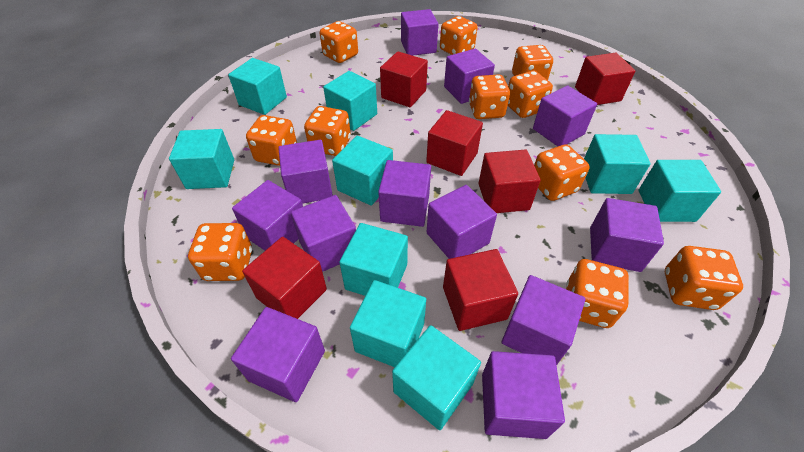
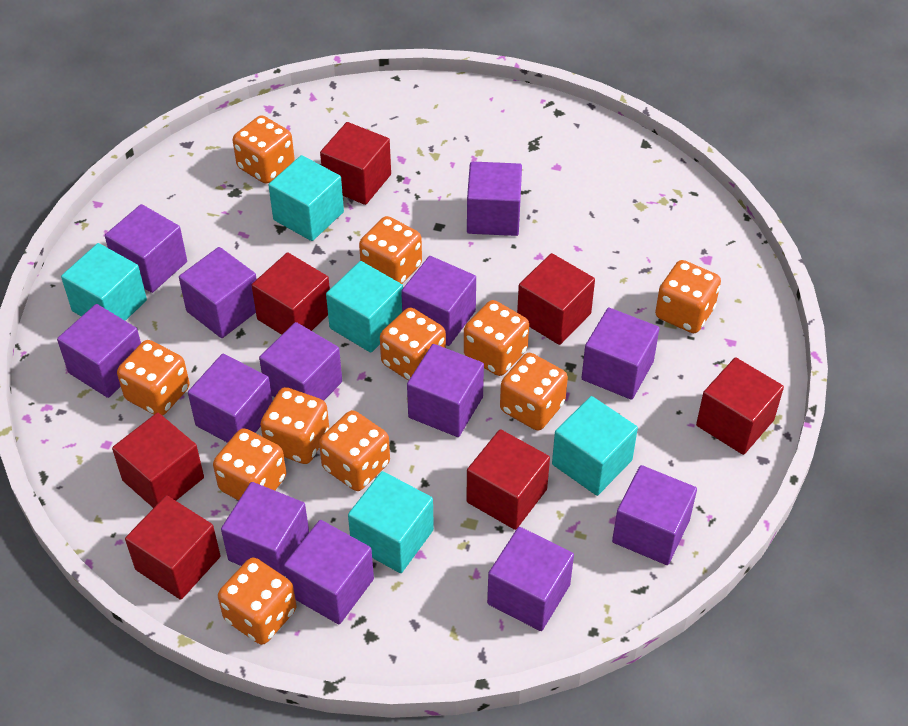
purple cube: 12 -> 13
red cube: 6 -> 7
turquoise cube: 9 -> 5

